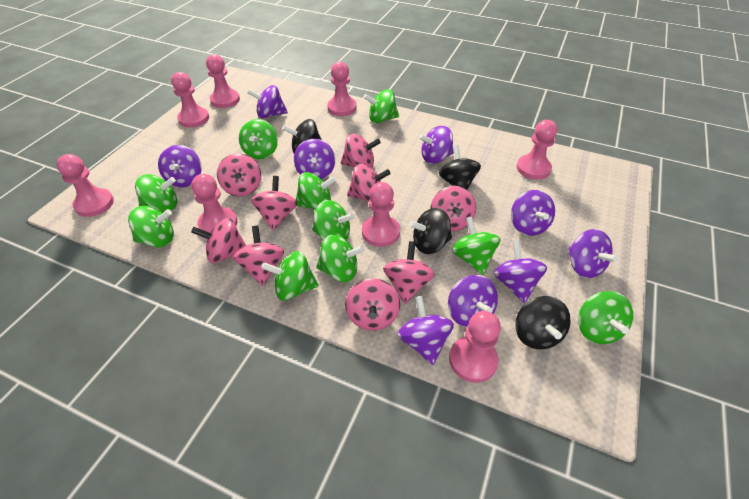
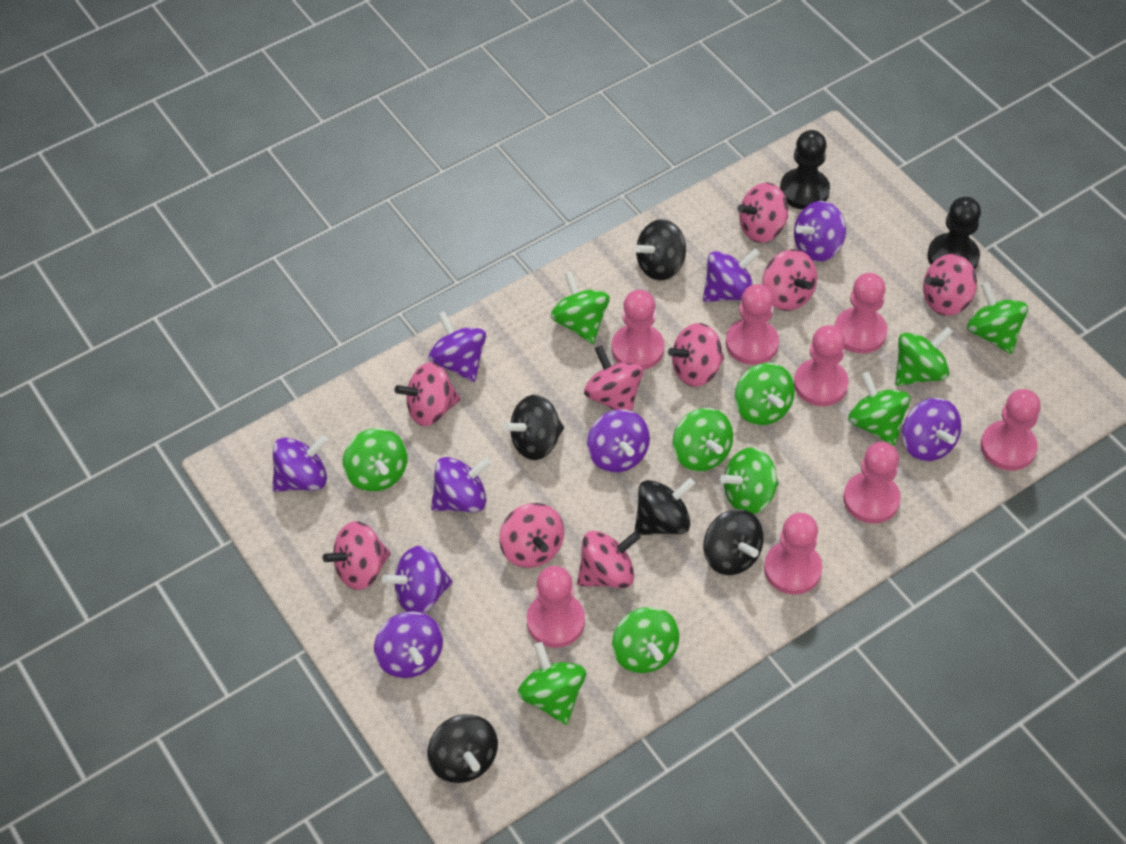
black pawn: 0 -> 2
black spinning top: 4 -> 5

